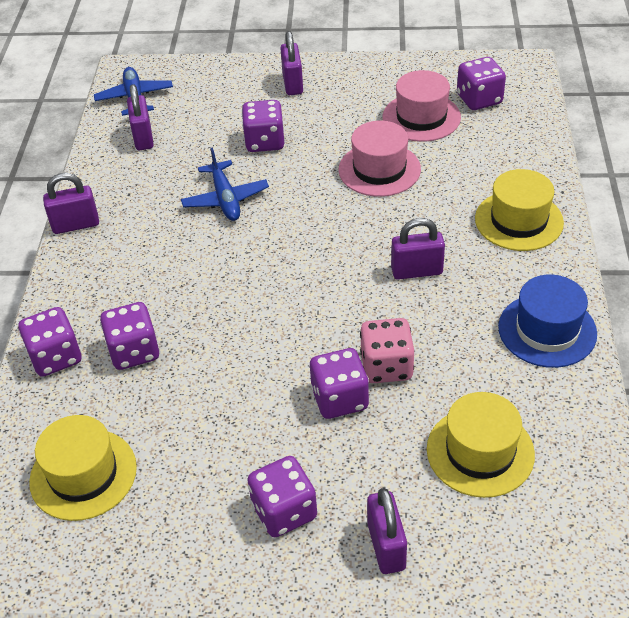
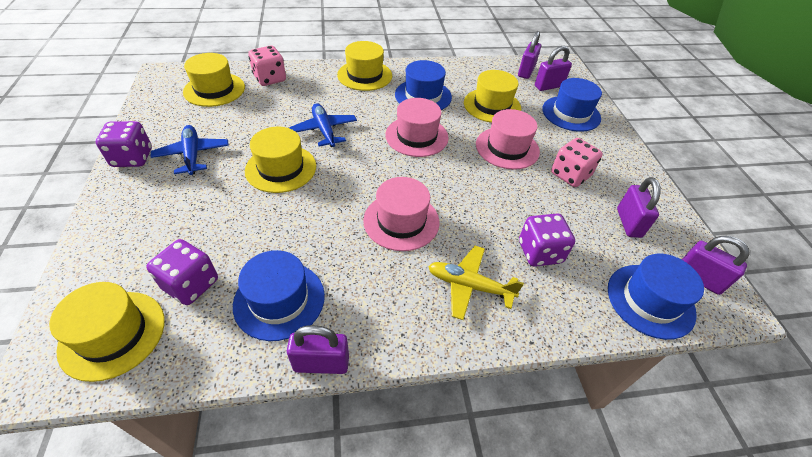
blue hat: 1 -> 4
pink dice: 1 -> 2
pink hat: 2 -> 3
purple dice: 6 -> 3
yellow hat: 3 -> 5
yellow plane: 0 -> 1

